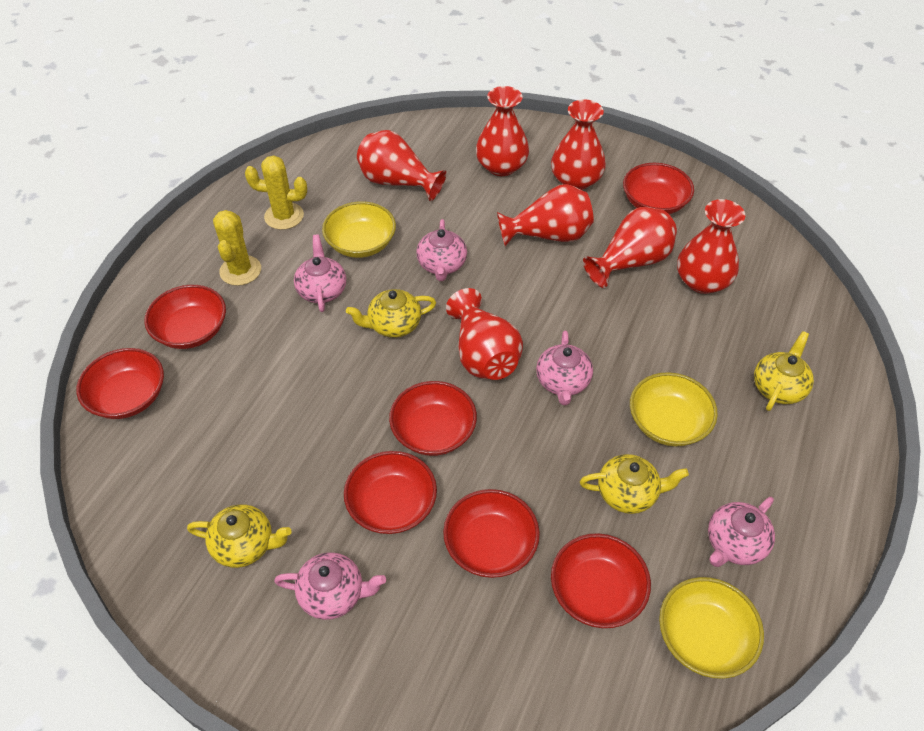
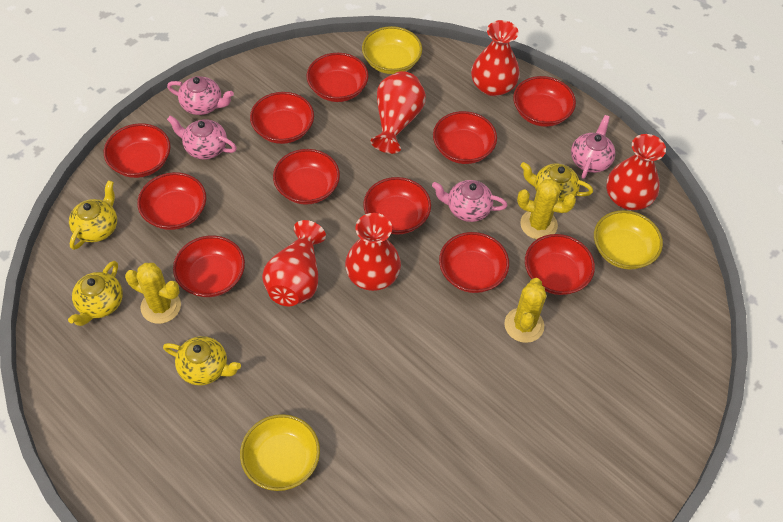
pink teapot: 5 -> 4
red bowl: 7 -> 11
red vase: 7 -> 5
yellow cactus: 2 -> 3

